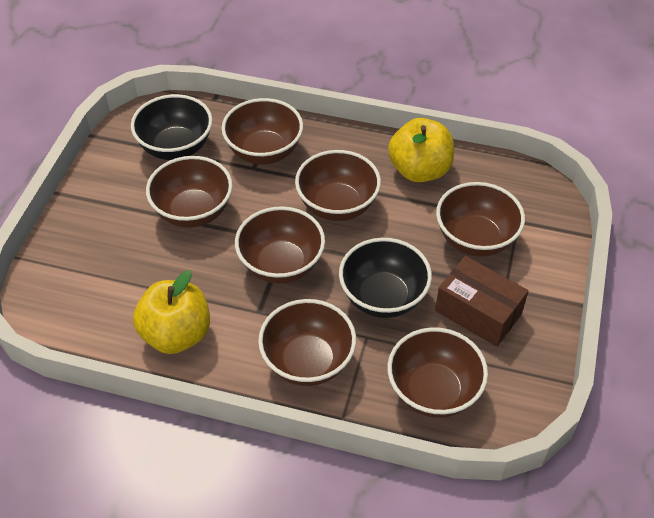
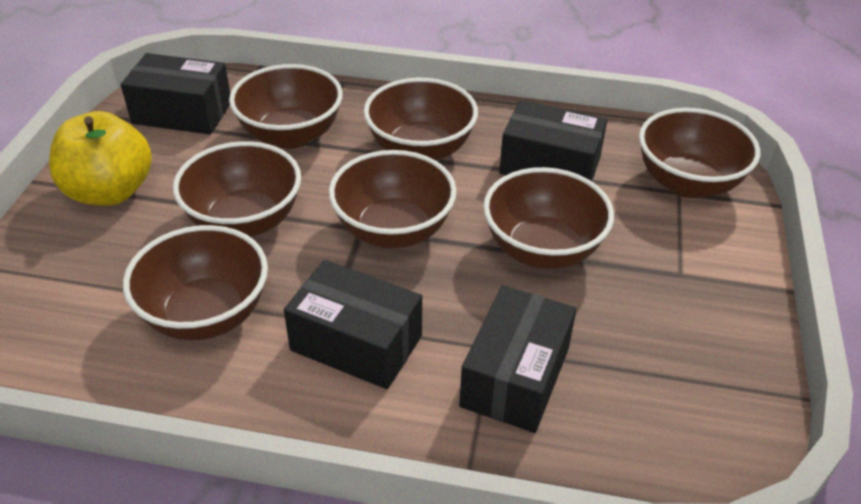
black bowl: 2 -> 0
black box: 0 -> 4
brown box: 1 -> 0
yellow apple: 2 -> 1

